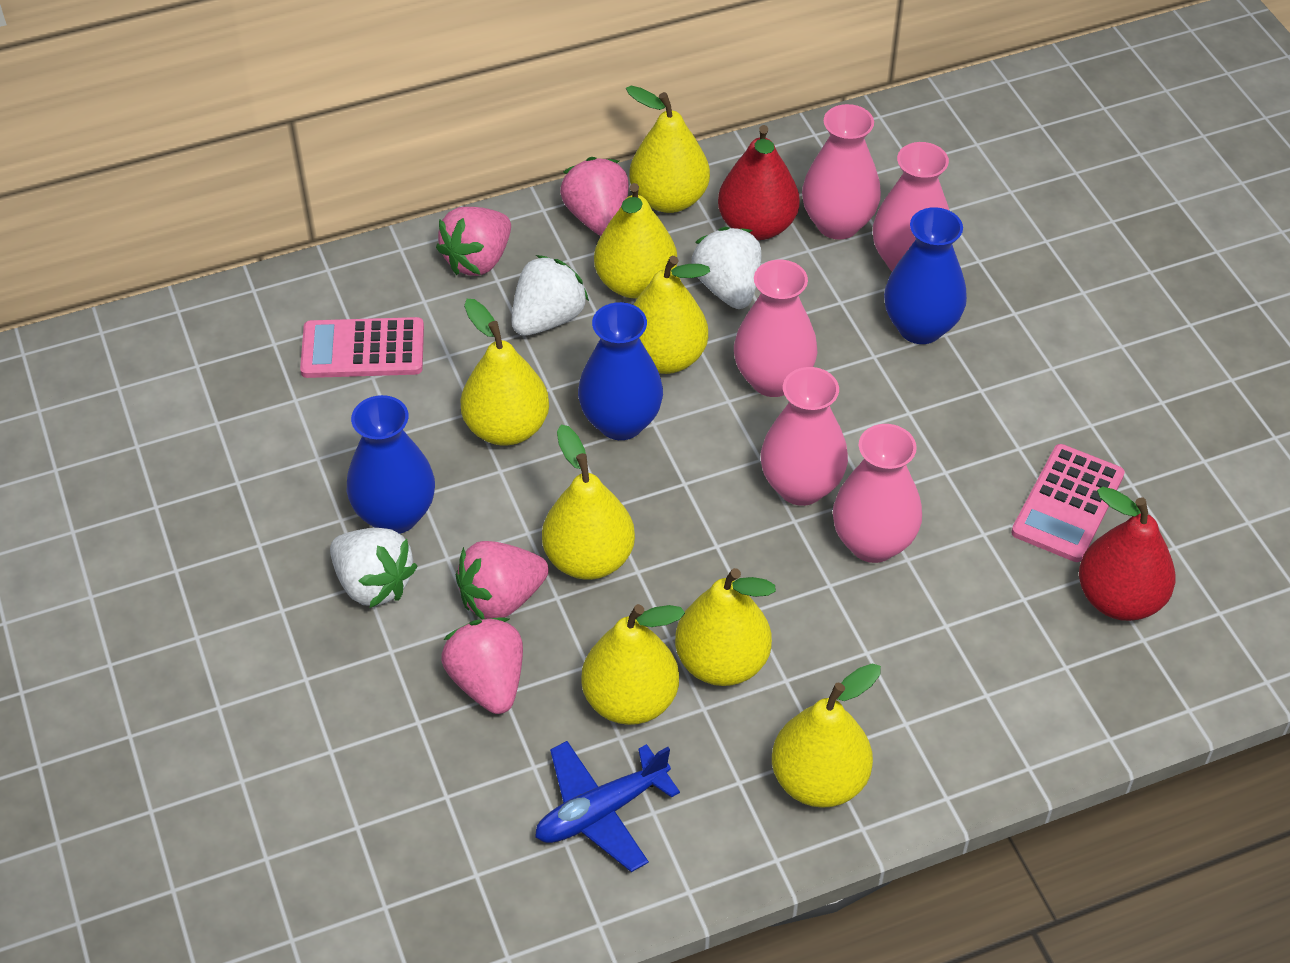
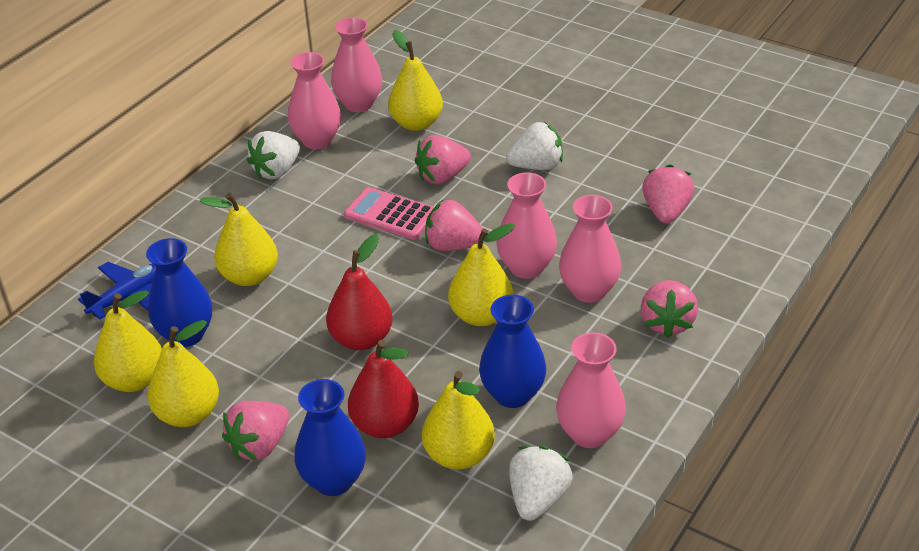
pink calculator: 2 -> 1
pink strawberry: 4 -> 5
yellow pear: 8 -> 6

